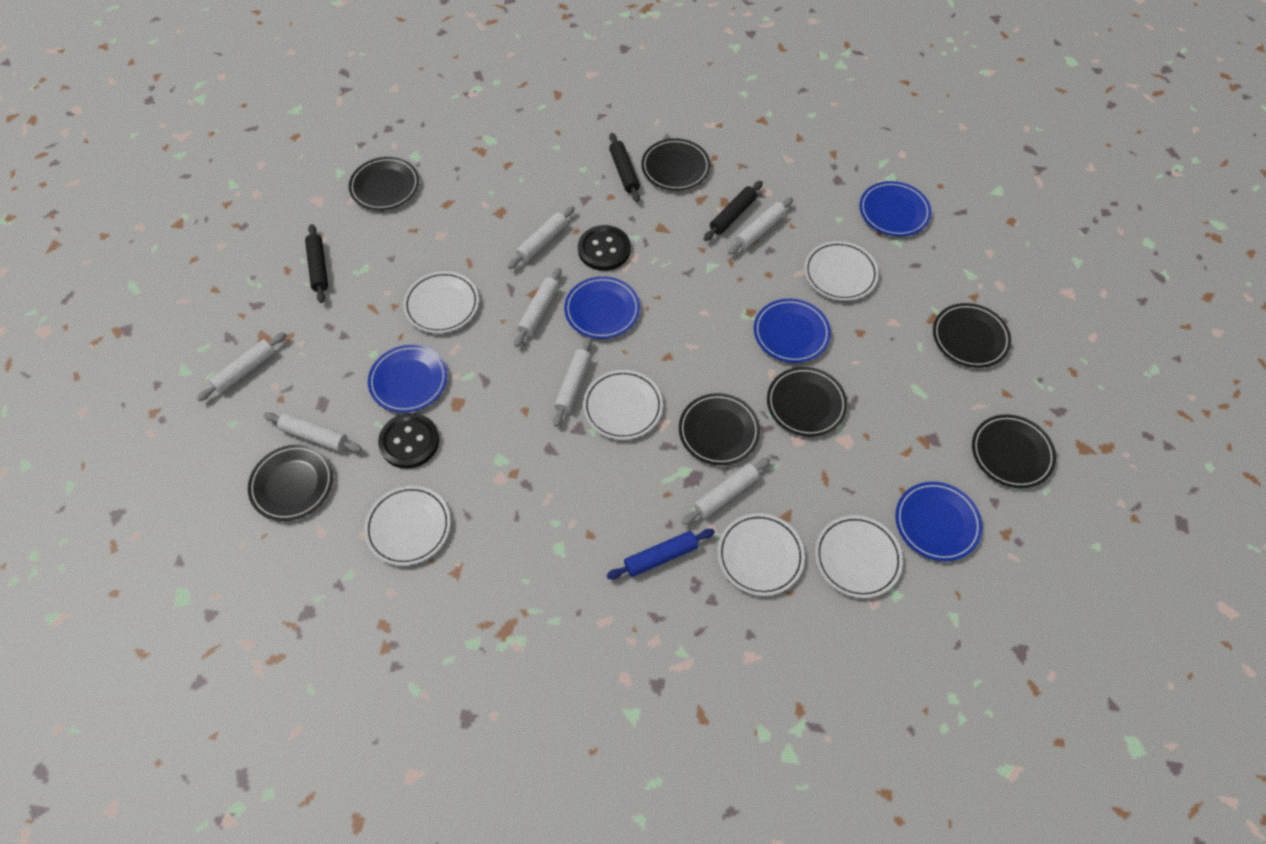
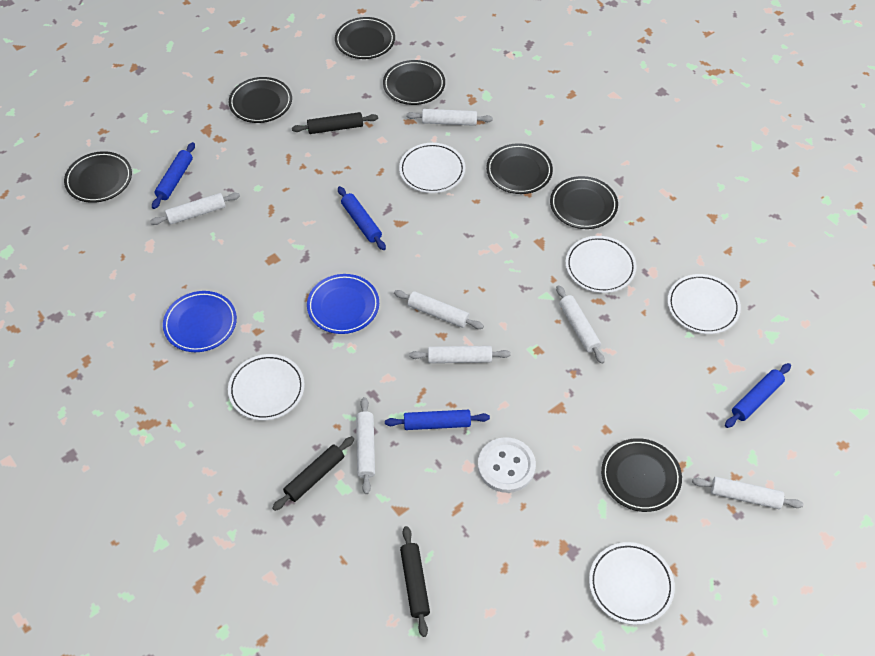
black button: 2 -> 0
blue plate: 5 -> 2
blue rolling pin: 1 -> 4
white button: 0 -> 1
white plate: 6 -> 5

